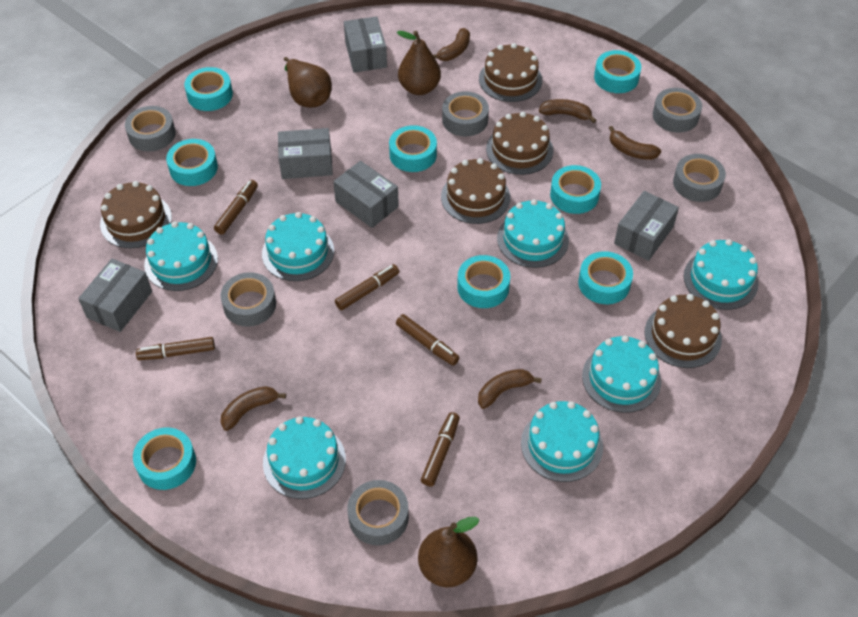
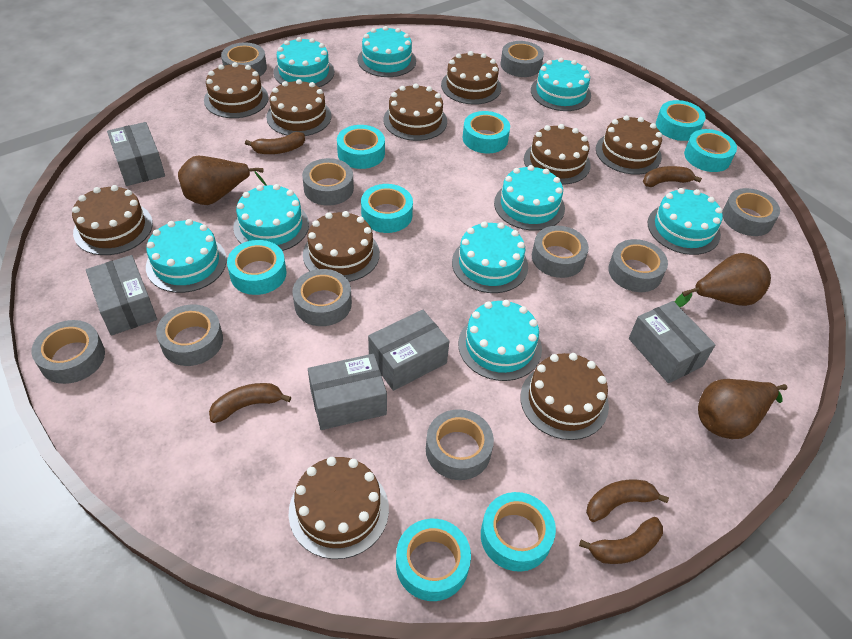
brown cake: 5 -> 10
brown marker: 5 -> 0
grey tape: 6 -> 10
turquoise cake: 7 -> 9

